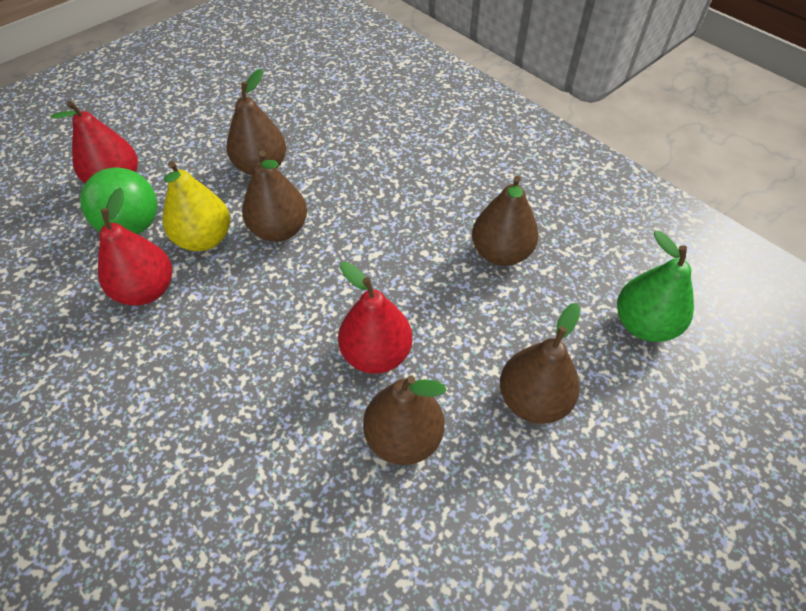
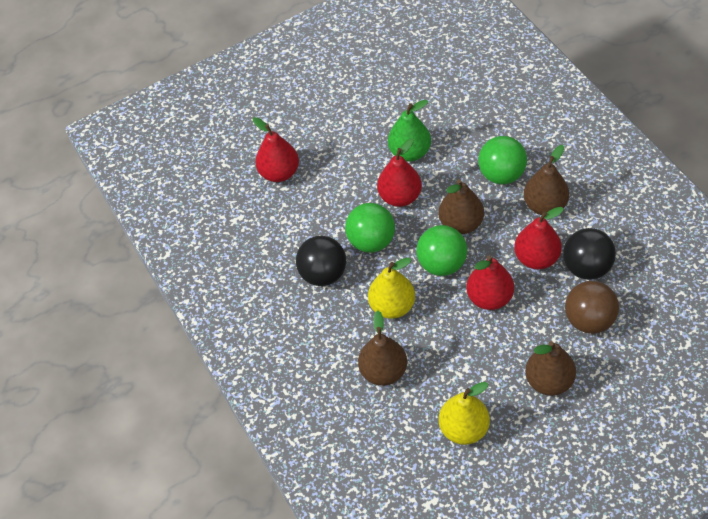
black ball: 0 -> 2
brown ball: 0 -> 1
brown pear: 5 -> 4
green ball: 1 -> 3
red pear: 3 -> 4
yellow pear: 1 -> 2

